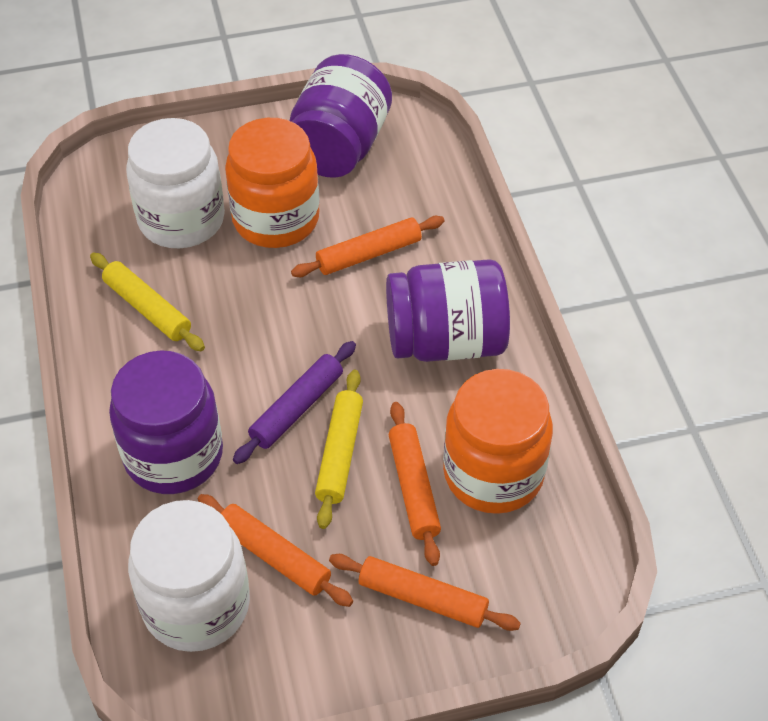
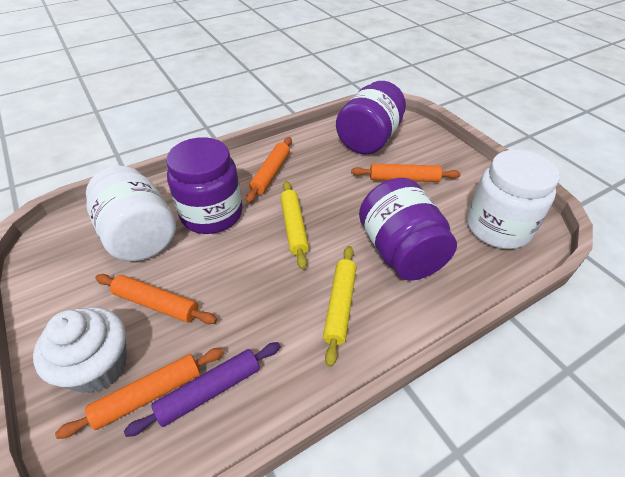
orange jar: 2 -> 0
white cupcake: 0 -> 1

